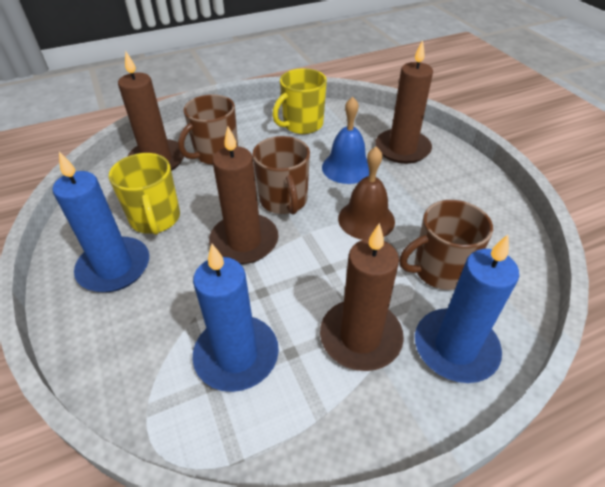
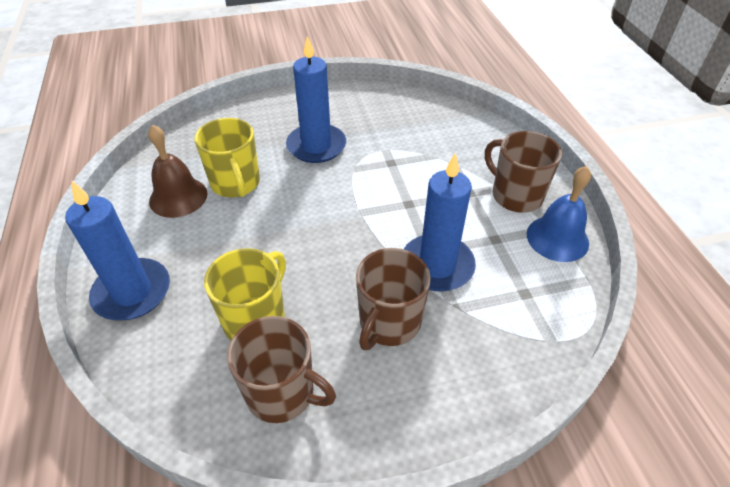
brown candle: 4 -> 0

